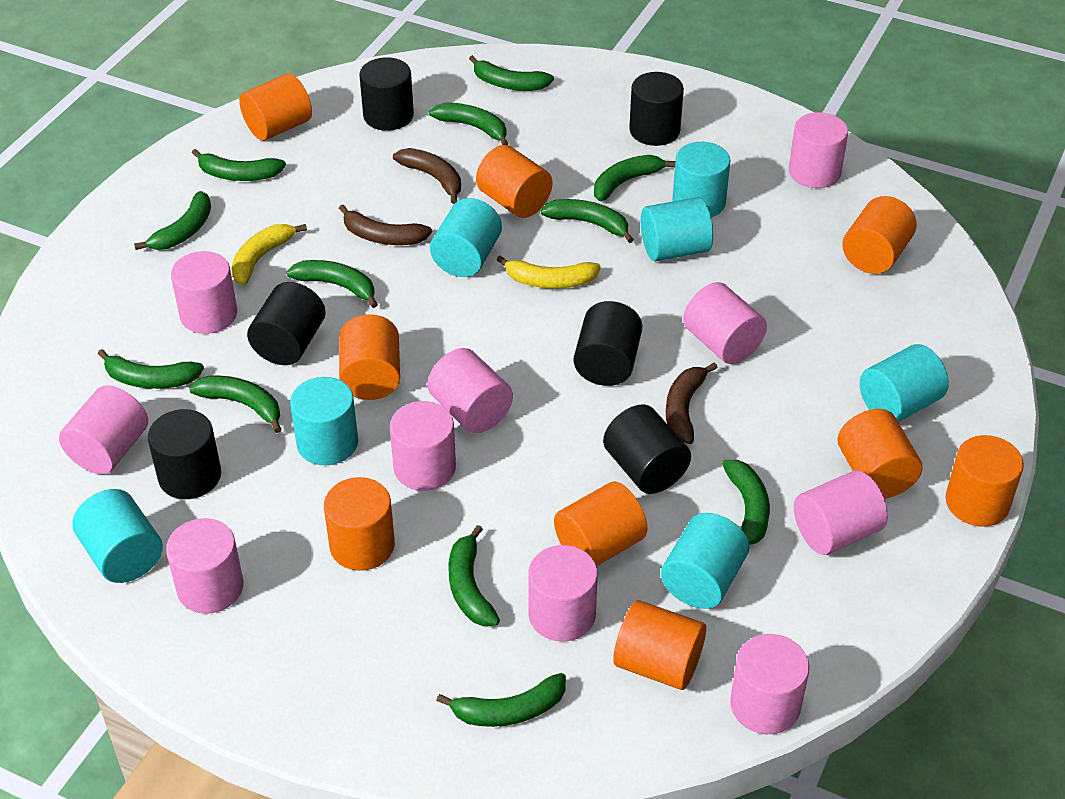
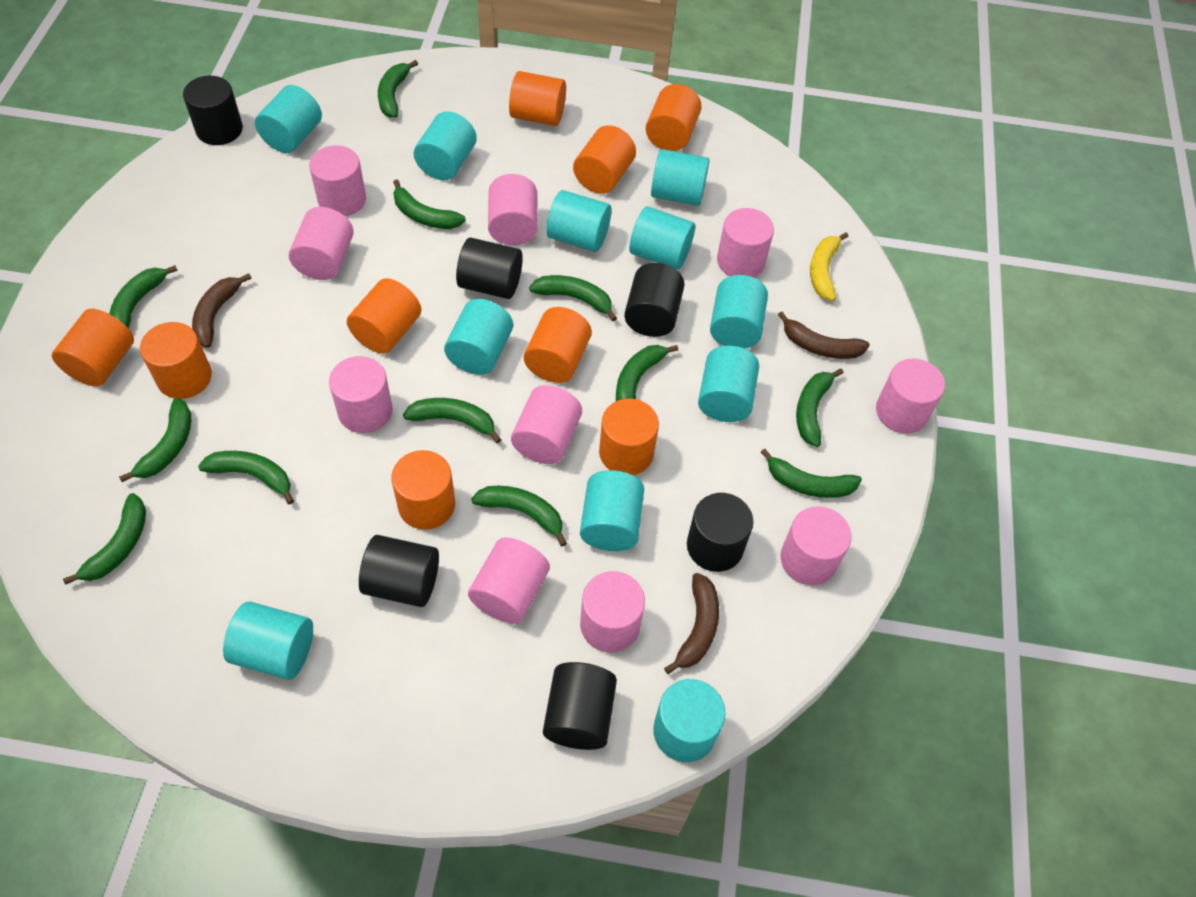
turquoise cylinder: 7 -> 11
yellow banana: 2 -> 1

